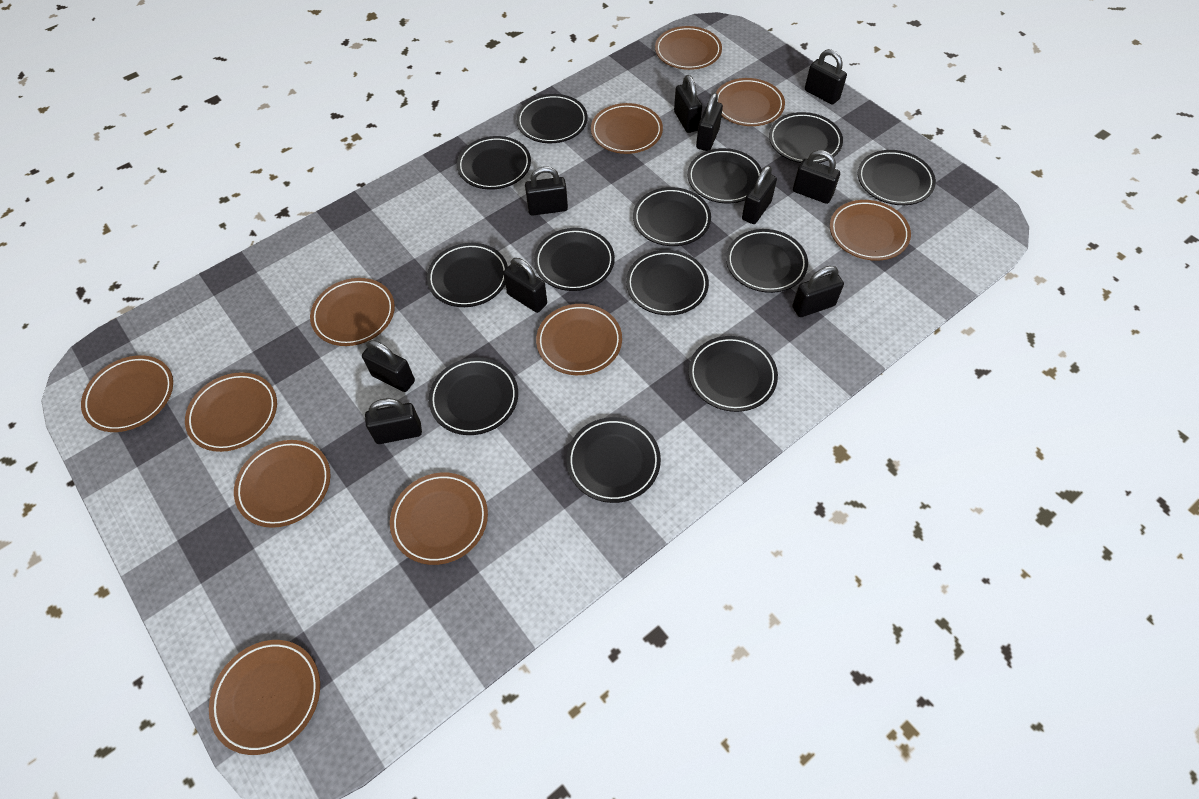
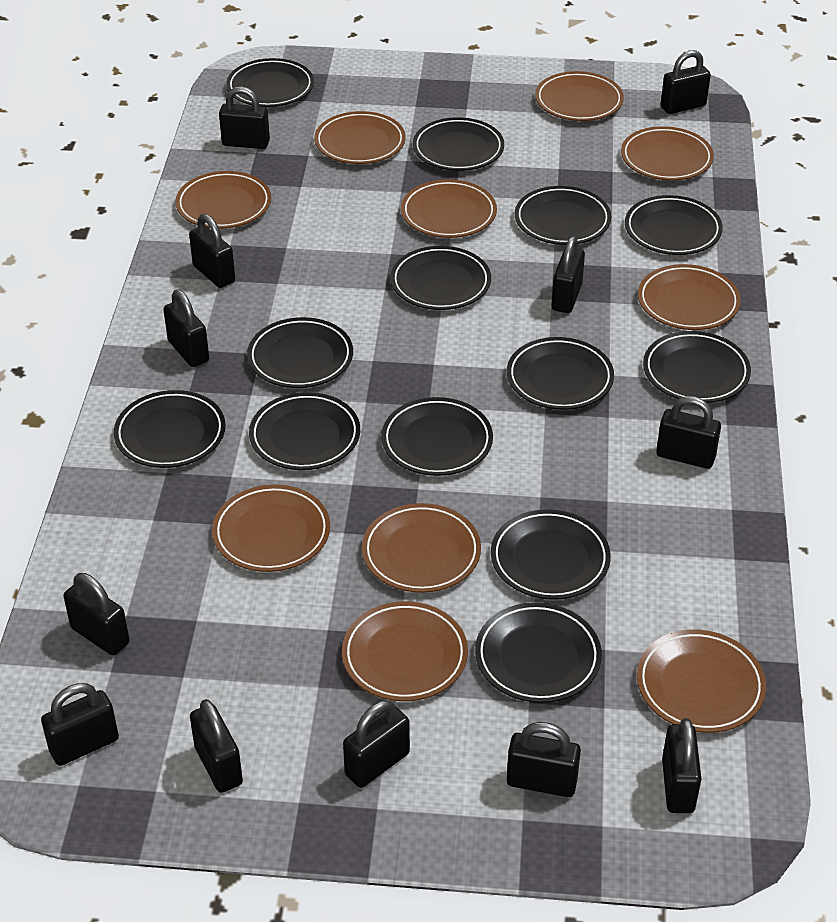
black padlock: 10 -> 12
brown plate: 11 -> 10

